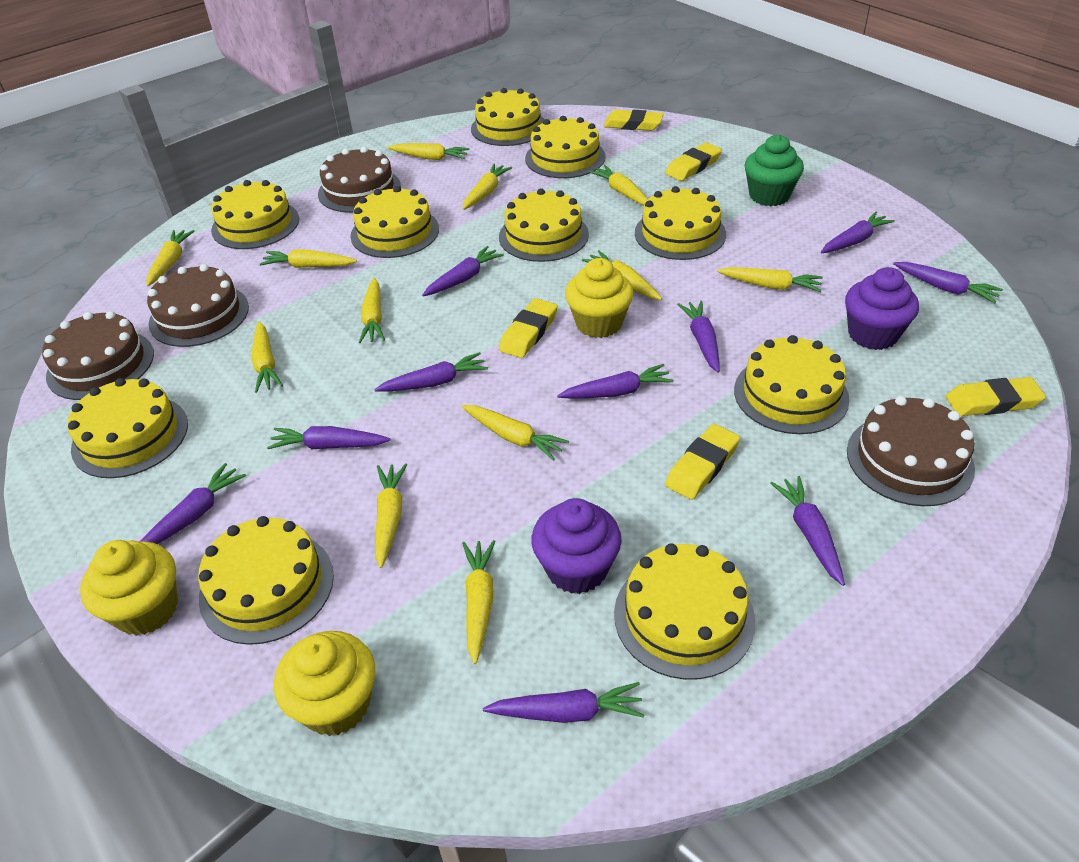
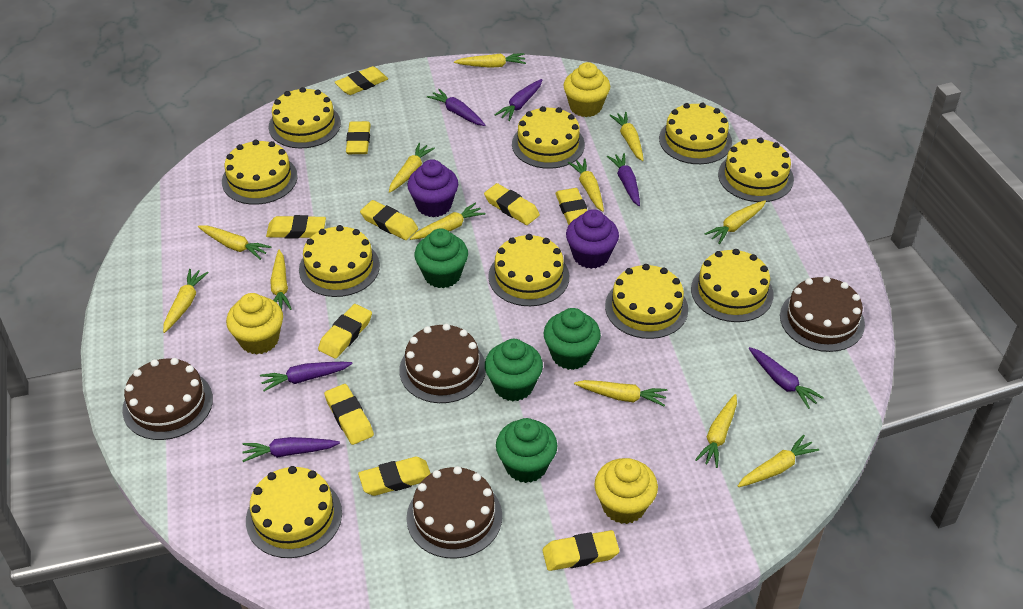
green cupcake: 1 -> 4
purple carrot: 10 -> 6
yellow eraser: 5 -> 10

